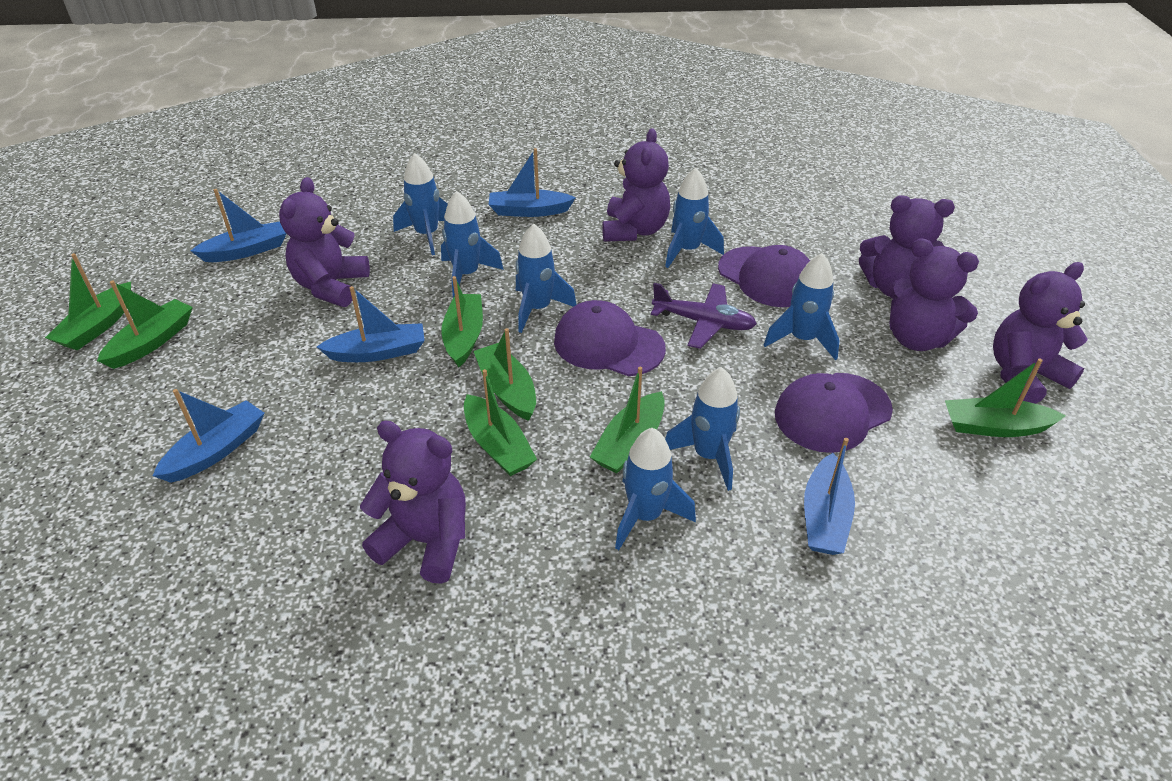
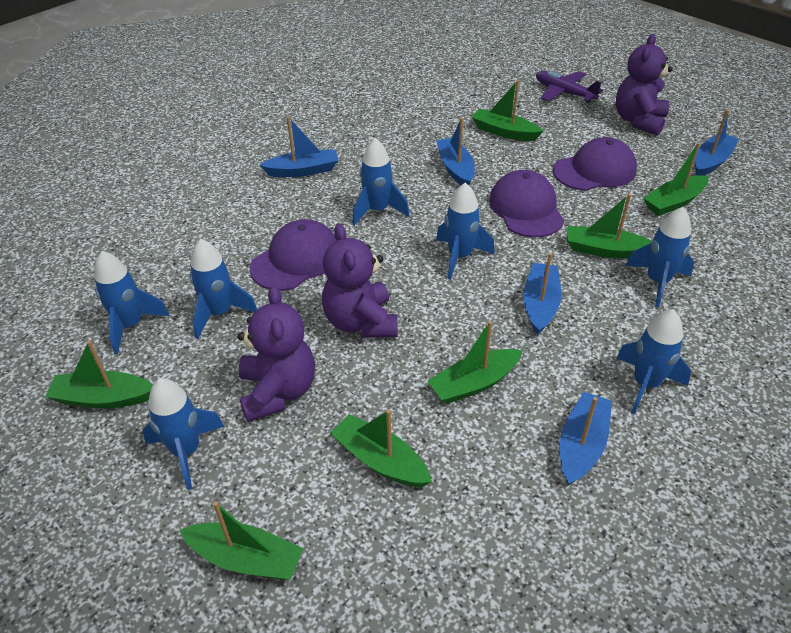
purple teddy bear: 6 -> 3

